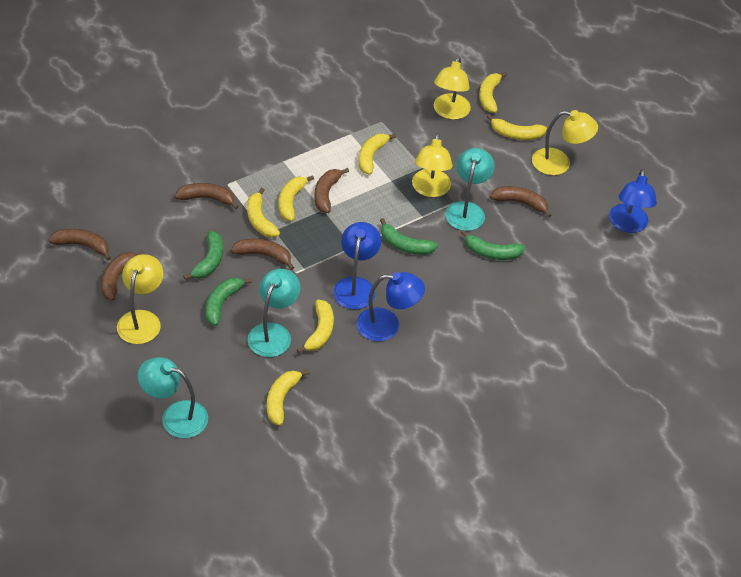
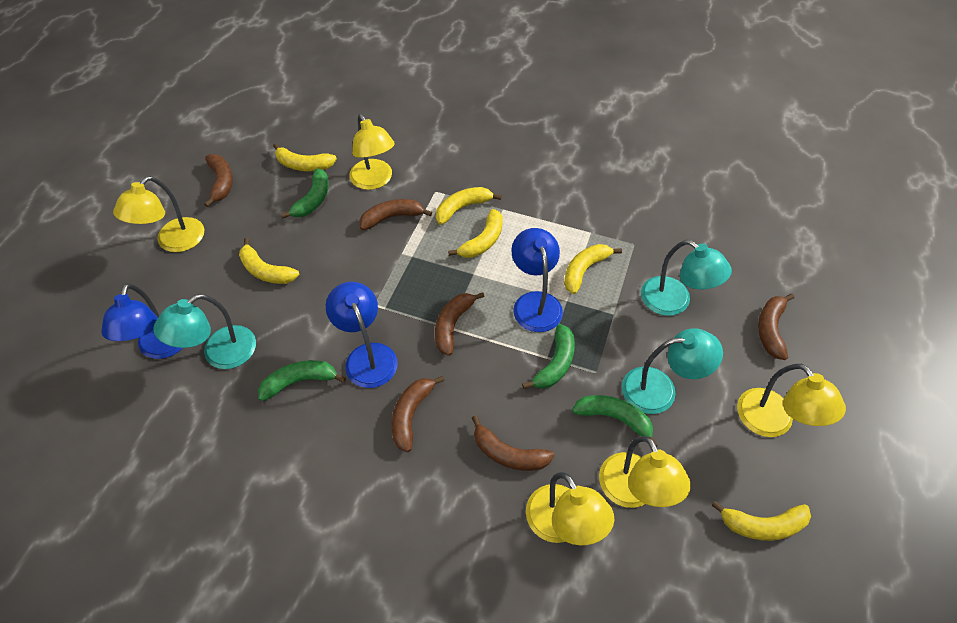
yellow banana: 7 -> 6
yellow lamp: 4 -> 5

